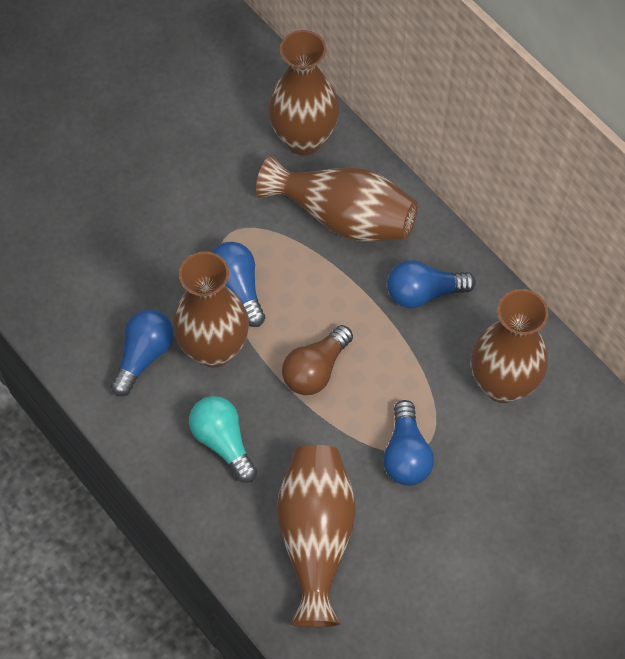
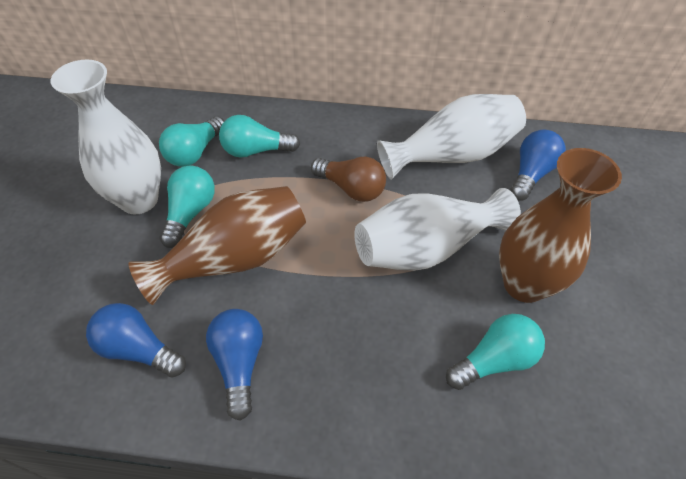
blue light bulb: 4 -> 3
brown vase: 5 -> 2
turquoise light bulb: 1 -> 4
white vase: 0 -> 3

